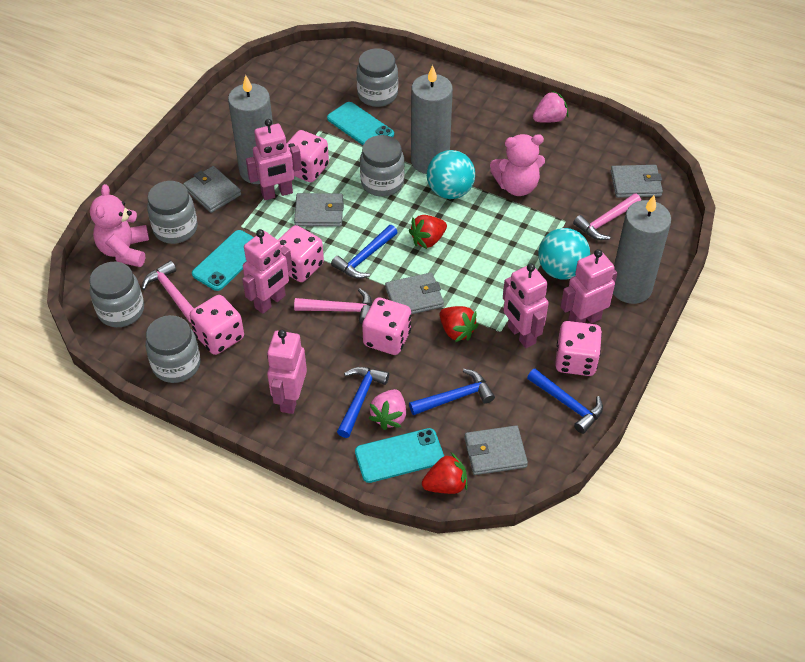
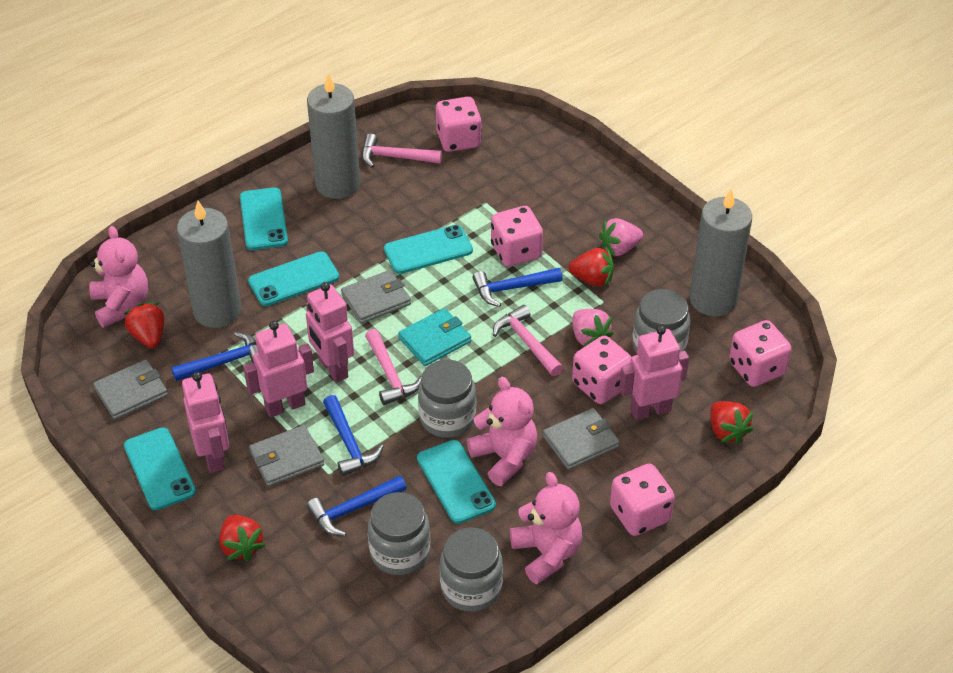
grey jar: 5 -> 4
grey wallet: 5 -> 4
pink robot: 5 -> 4
pink teddy bear: 2 -> 3
red strawberry: 3 -> 4
turquoise ball: 2 -> 0
turquoise phone: 3 -> 5
turquoise wallet: 0 -> 1

